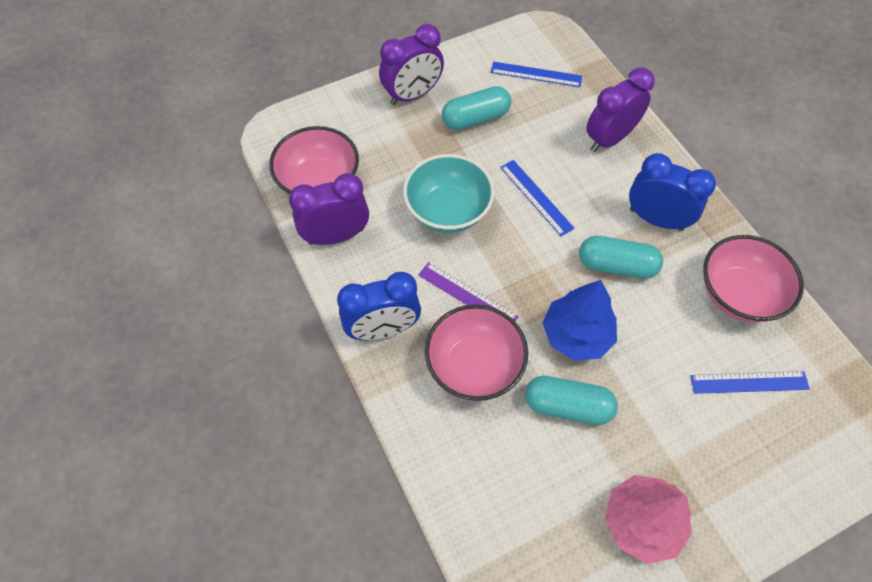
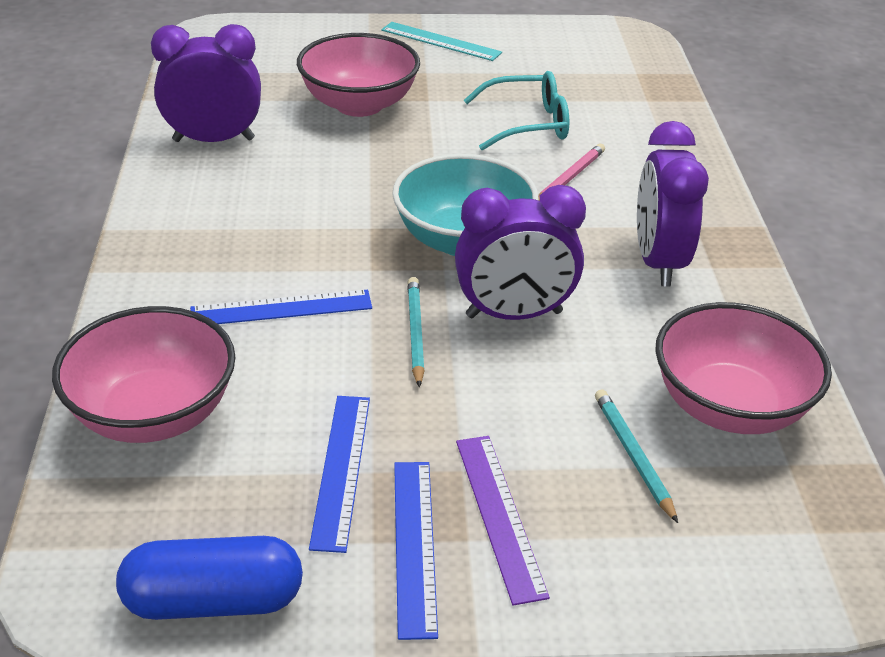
blue capsule: 0 -> 1
blue clock: 2 -> 0
blue tree: 1 -> 0
pink pencil: 0 -> 1
pink tree: 1 -> 0
turquoise capsule: 3 -> 0
turquoise glasses: 0 -> 1
turquoise pencil: 0 -> 2
turquoise ruler: 0 -> 1

